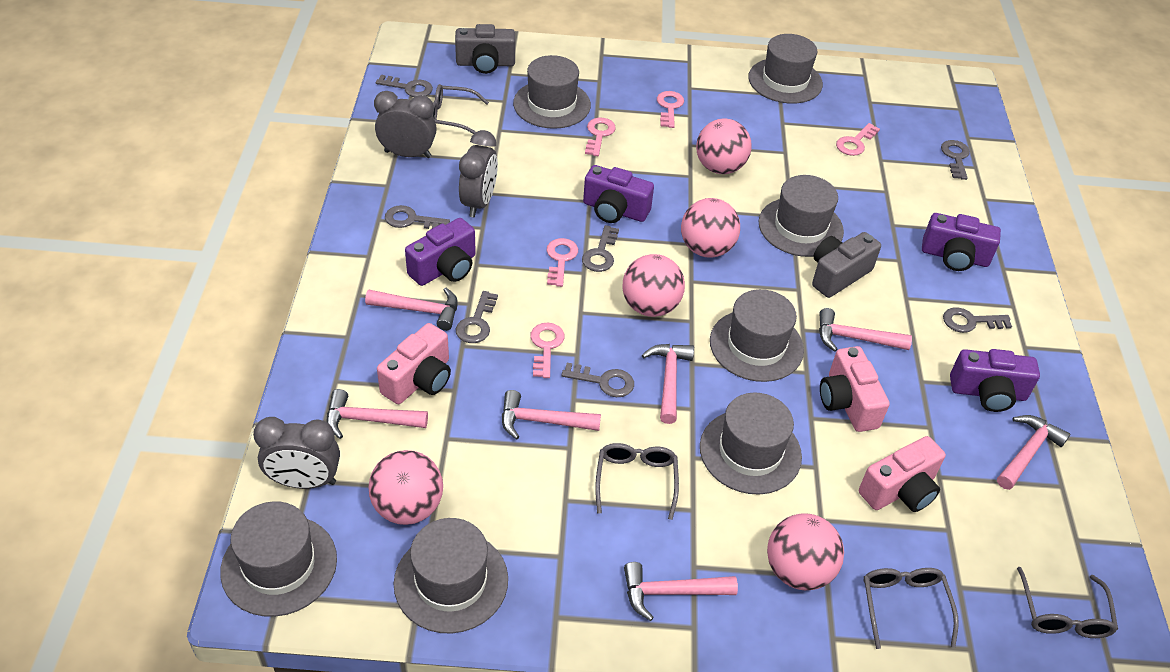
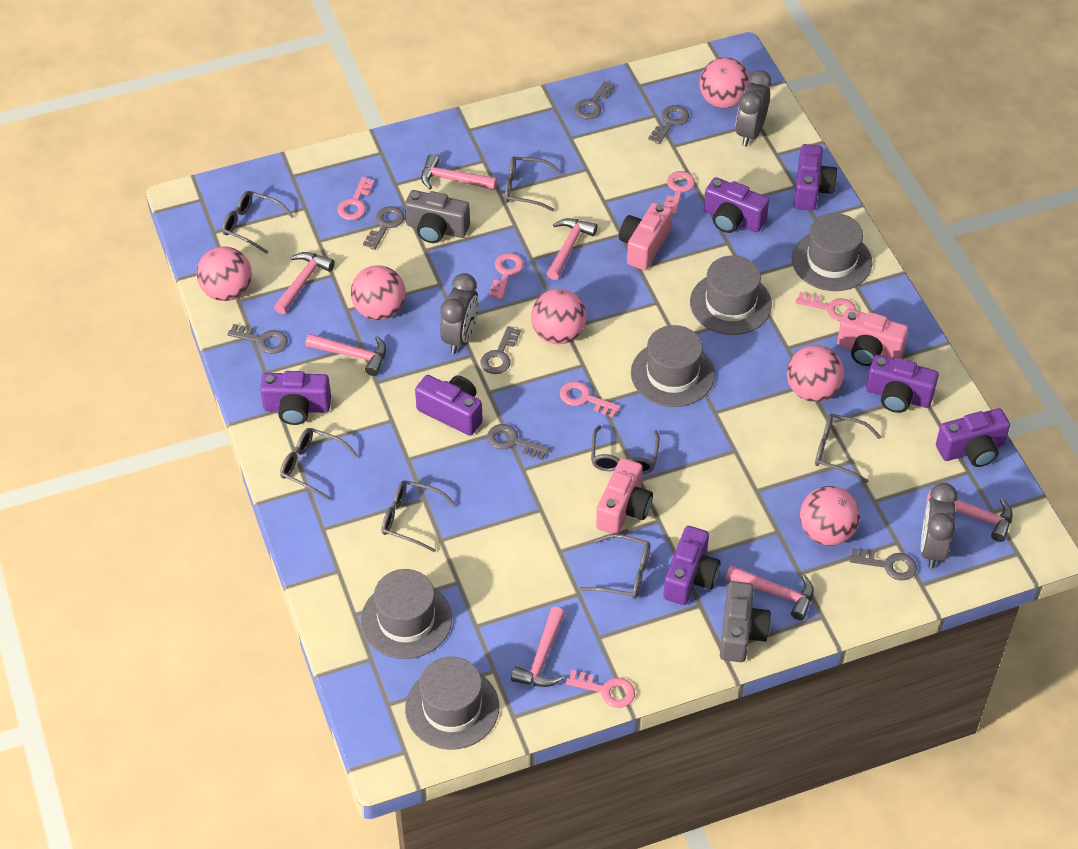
grey glasses: 4 -> 7
grey hat: 7 -> 5
pink ball: 5 -> 6
pink key: 5 -> 6
purple camera: 4 -> 7

